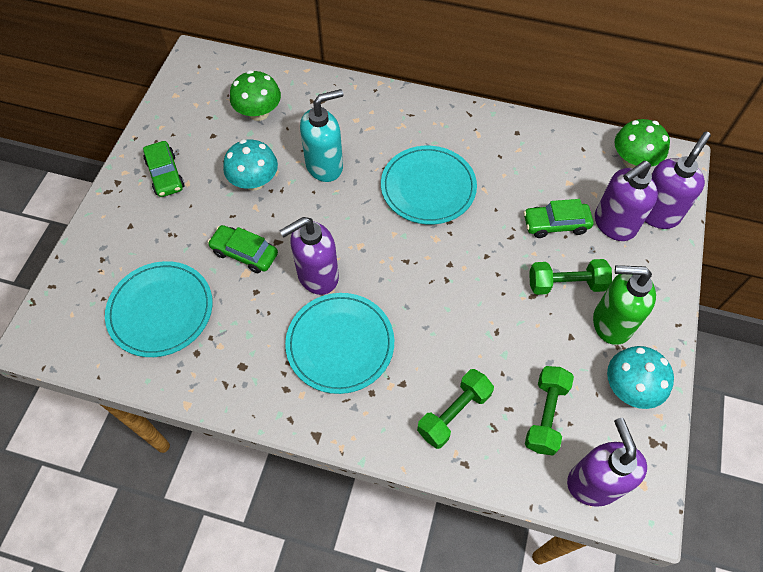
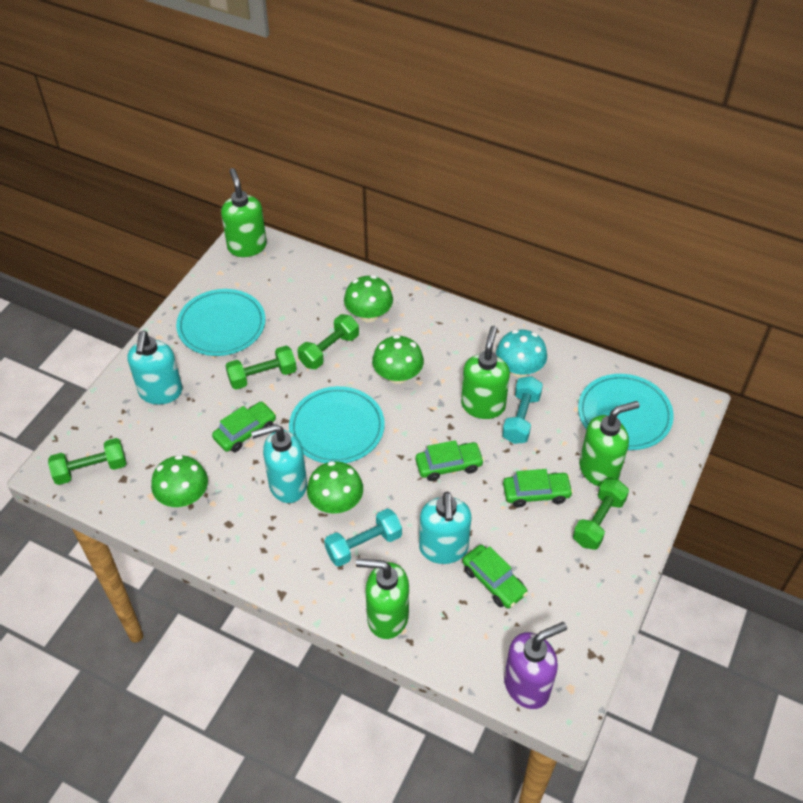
green car: 3 -> 4
green dumbbell: 3 -> 4
green mushroom: 2 -> 4
green soap dispenser: 1 -> 4
purple soap dispenser: 4 -> 1
turquoise dumbbell: 0 -> 2
turquoise mushroom: 2 -> 1
turquoise soap dispenser: 1 -> 3

